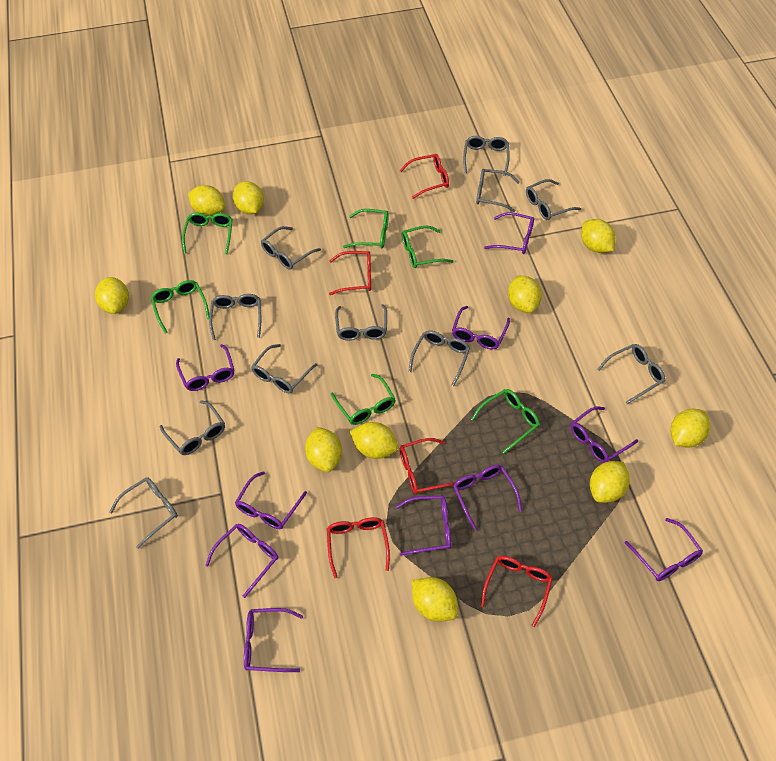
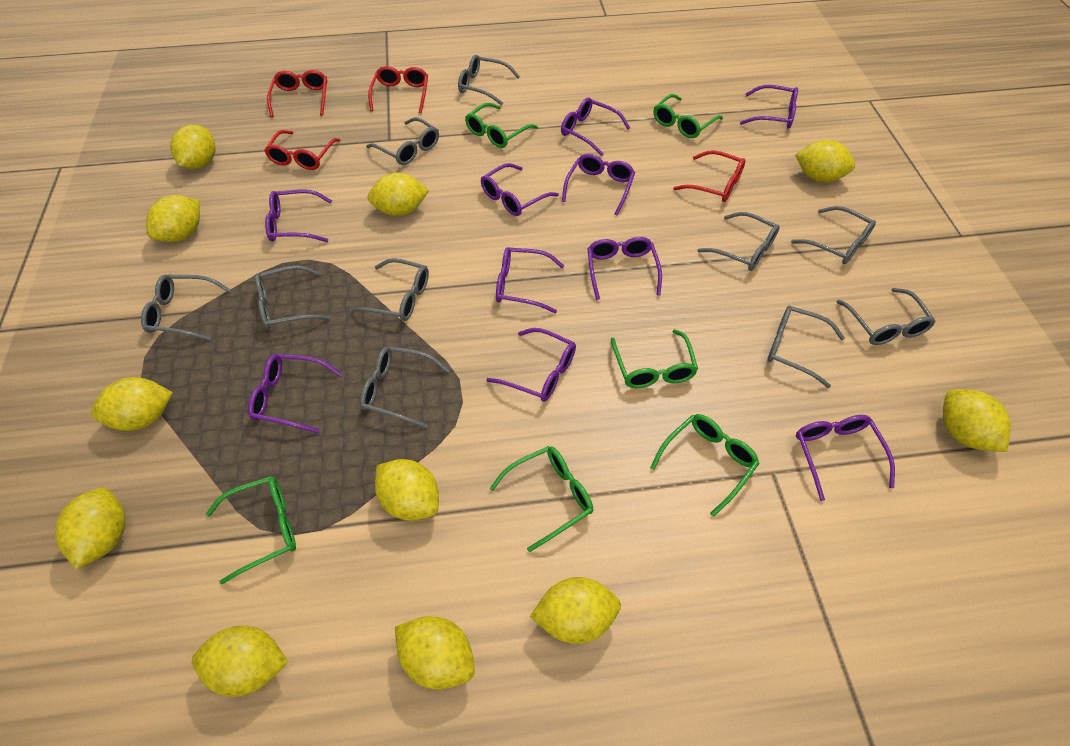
grey glasses: 11 -> 10
red glasses: 5 -> 4
yellow lemon: 10 -> 11

